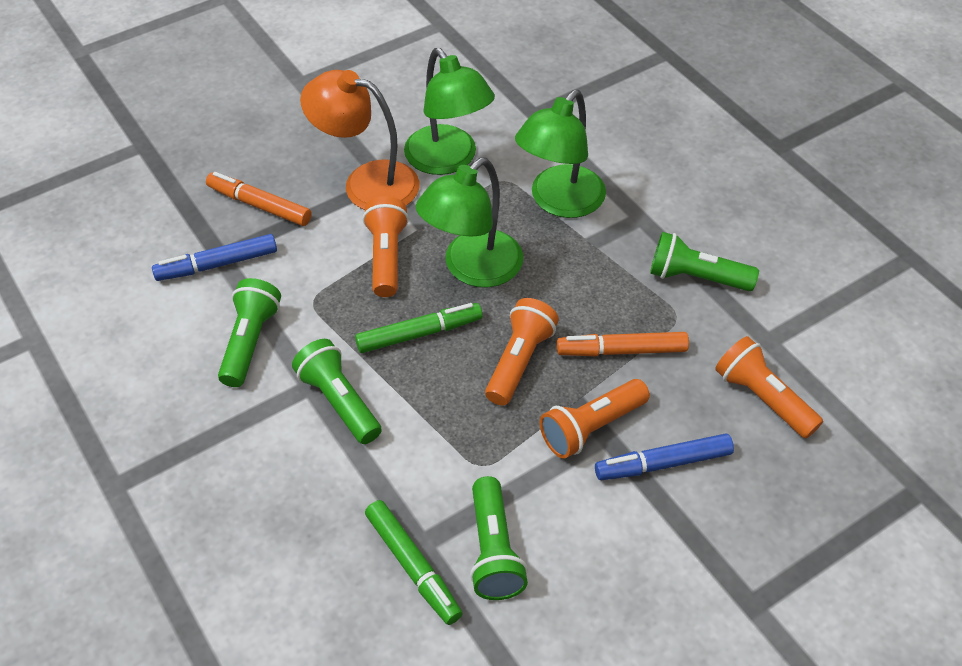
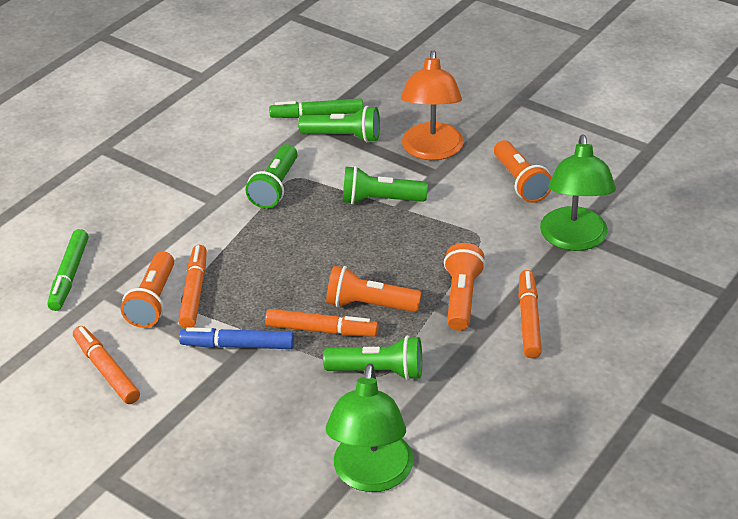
blue marker: 2 -> 1
green lamp: 3 -> 2
orange marker: 2 -> 4

